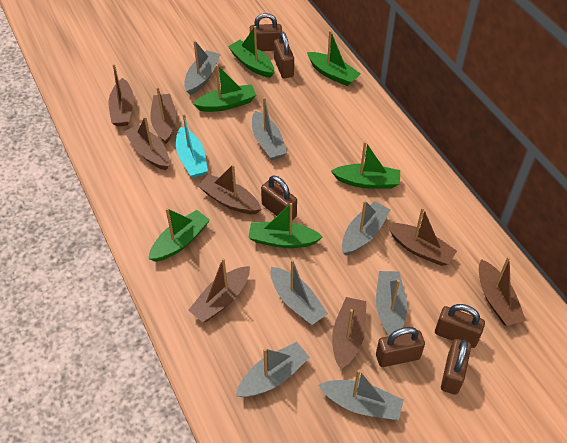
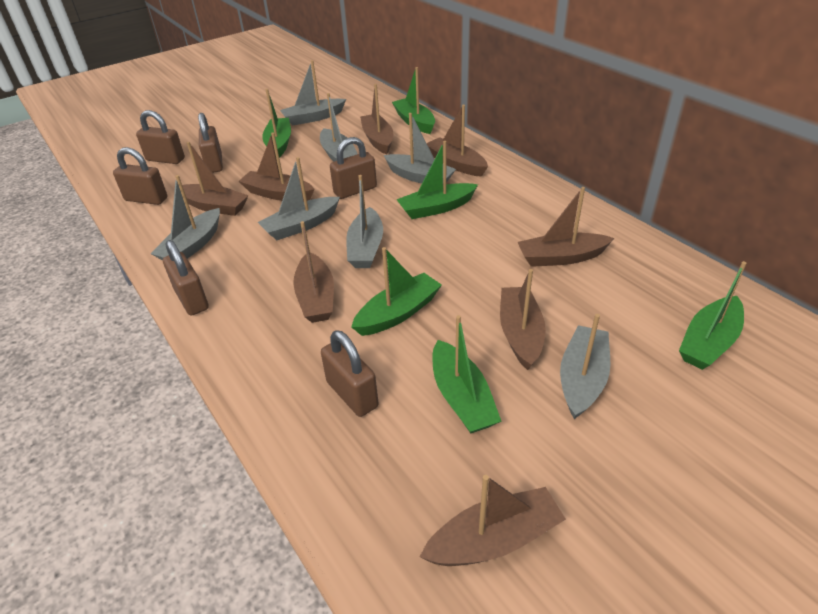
turquoise boat: 1 -> 0

